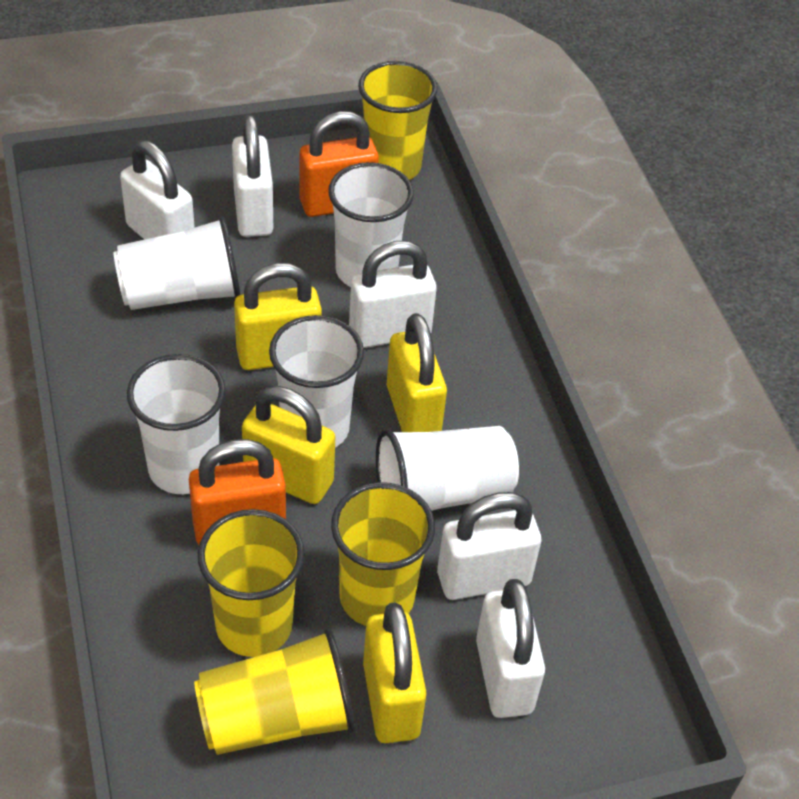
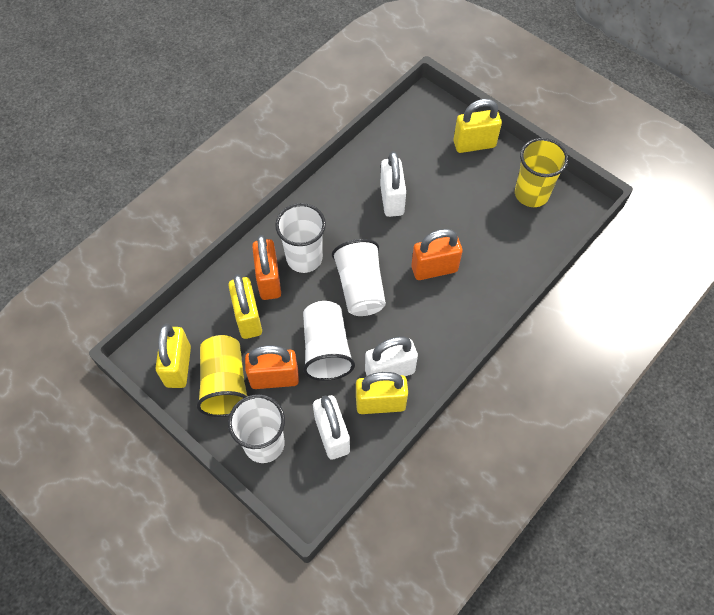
orange padlock: 2 -> 3
white cup: 5 -> 4
white padlock: 5 -> 3
yellow cup: 4 -> 2

